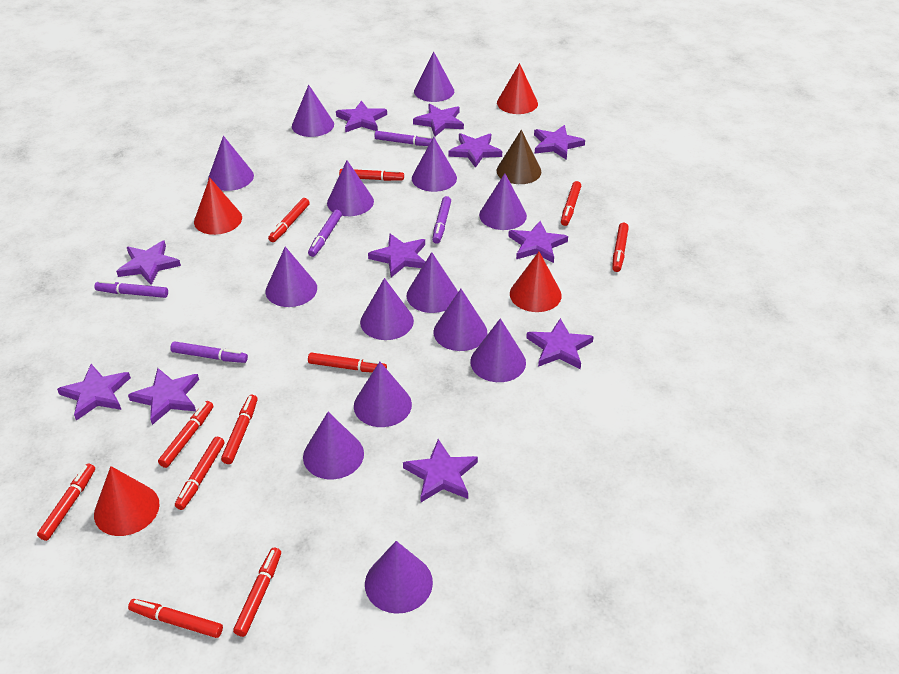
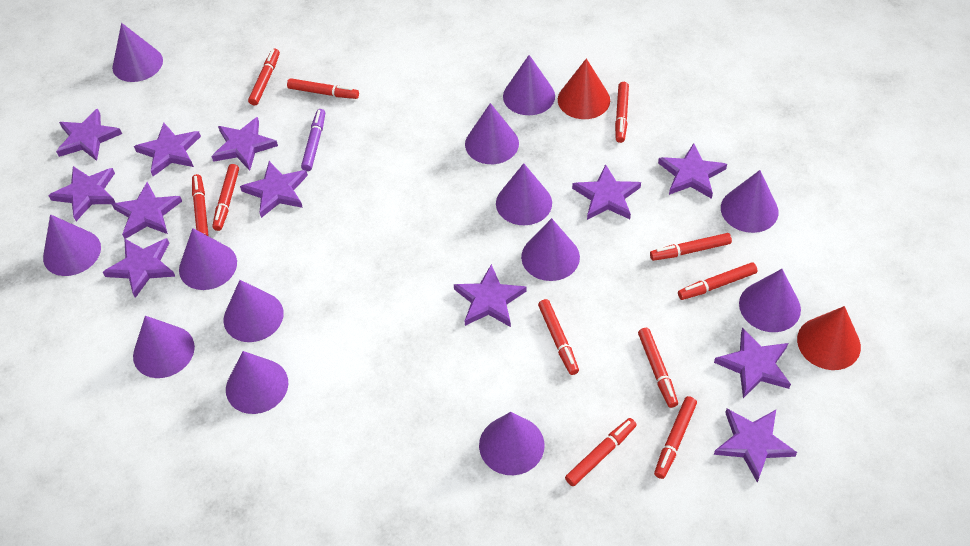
brown cone: 1 -> 0
purple cone: 14 -> 13
purple marker: 5 -> 1
purple star: 11 -> 12
red cone: 4 -> 2

